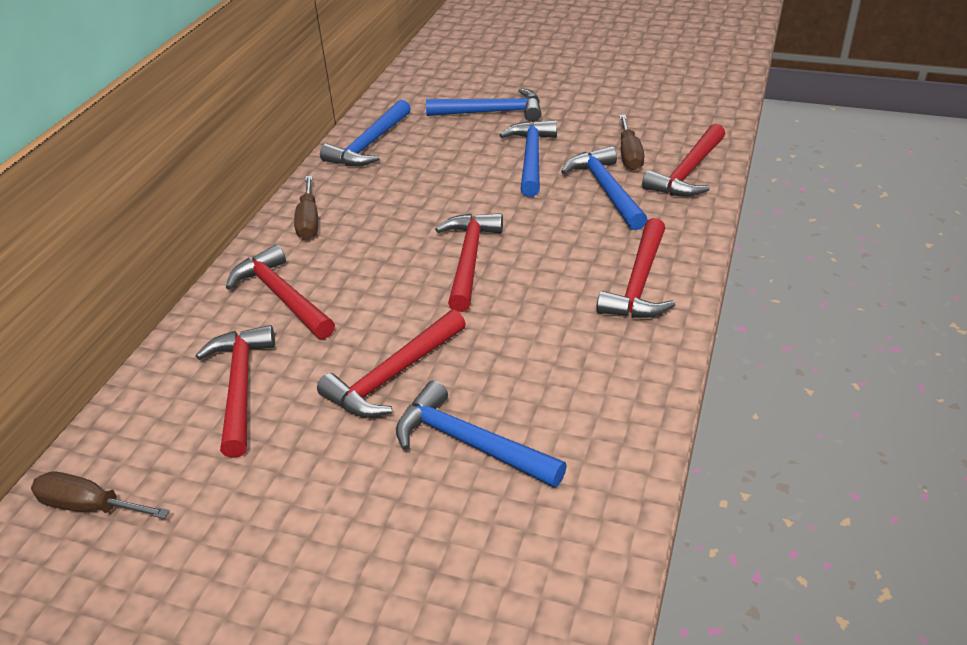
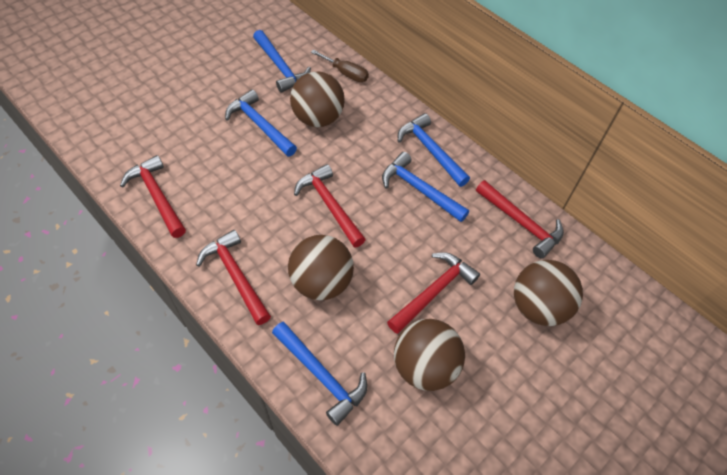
brown ball: 0 -> 4
brown screwdriver: 3 -> 1
red hammer: 6 -> 5

